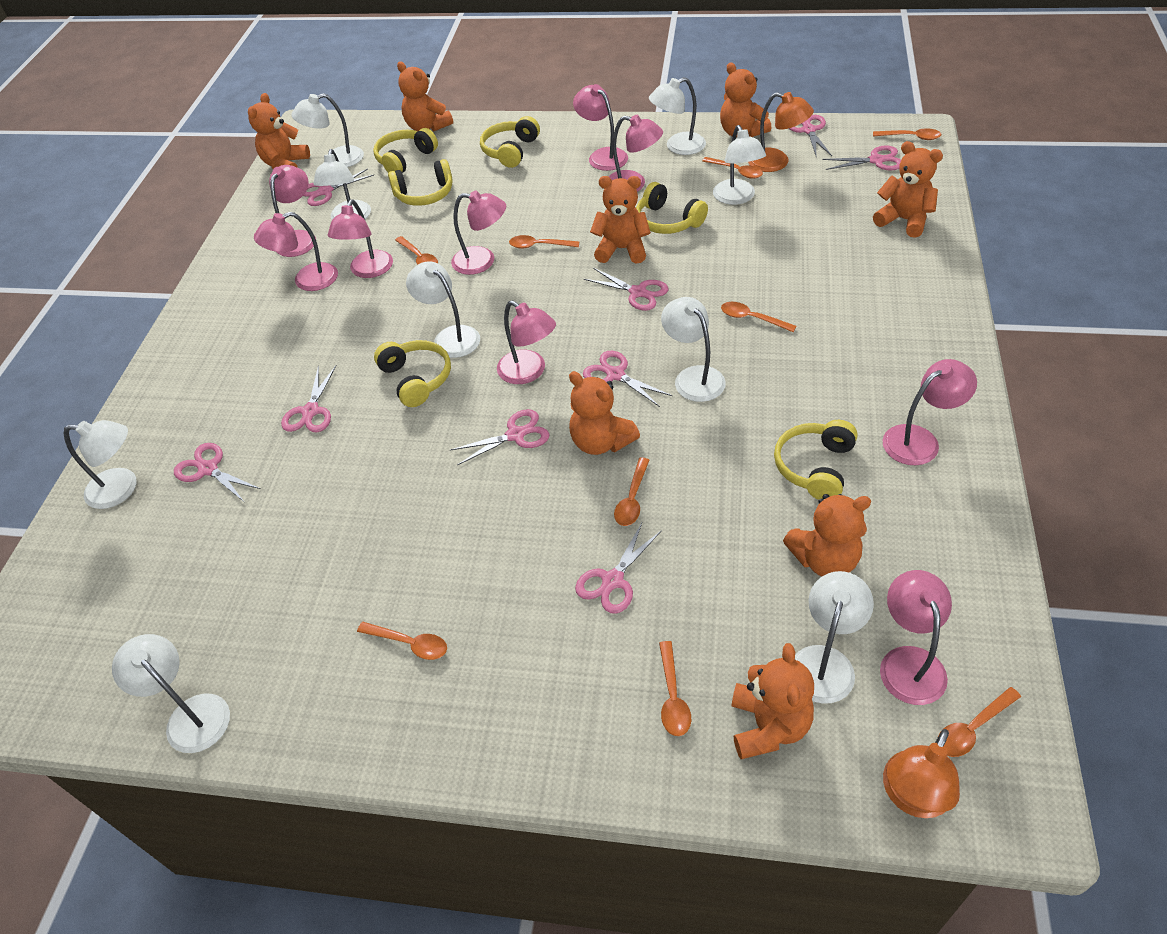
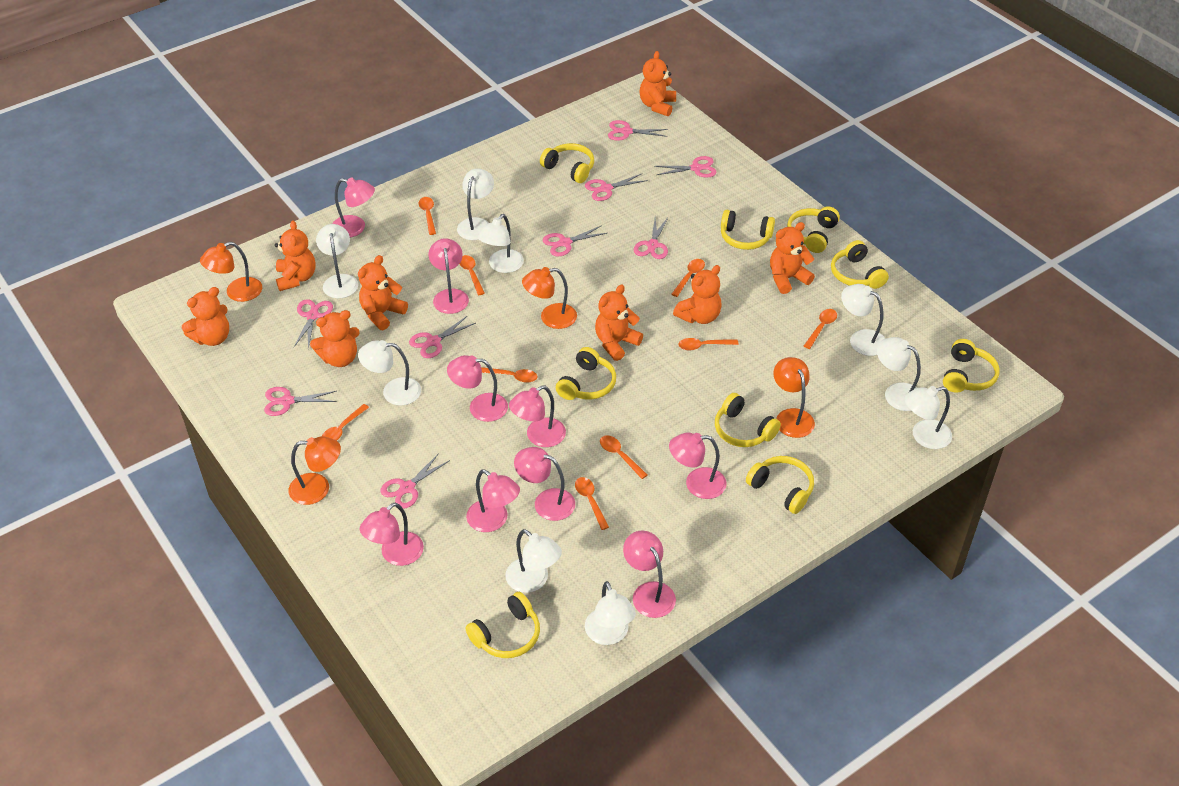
orange lamp: 2 -> 4
yellow headphones: 6 -> 9

